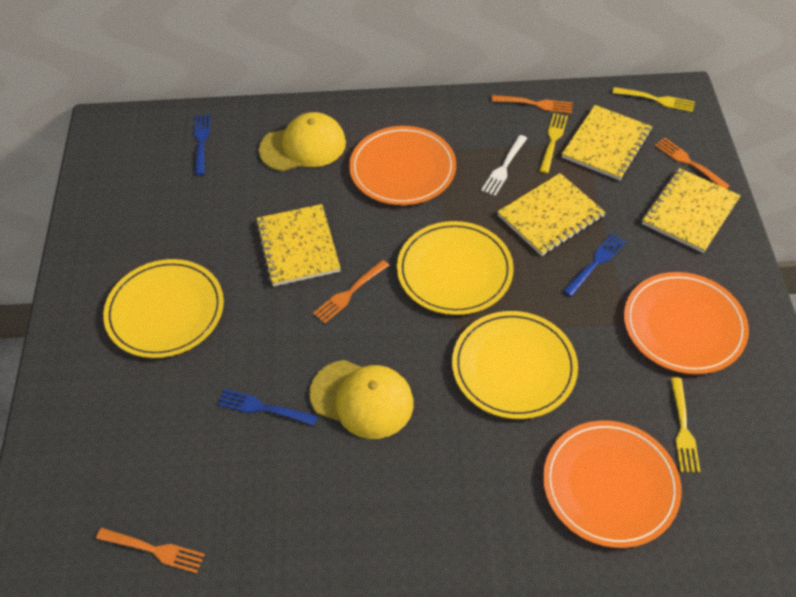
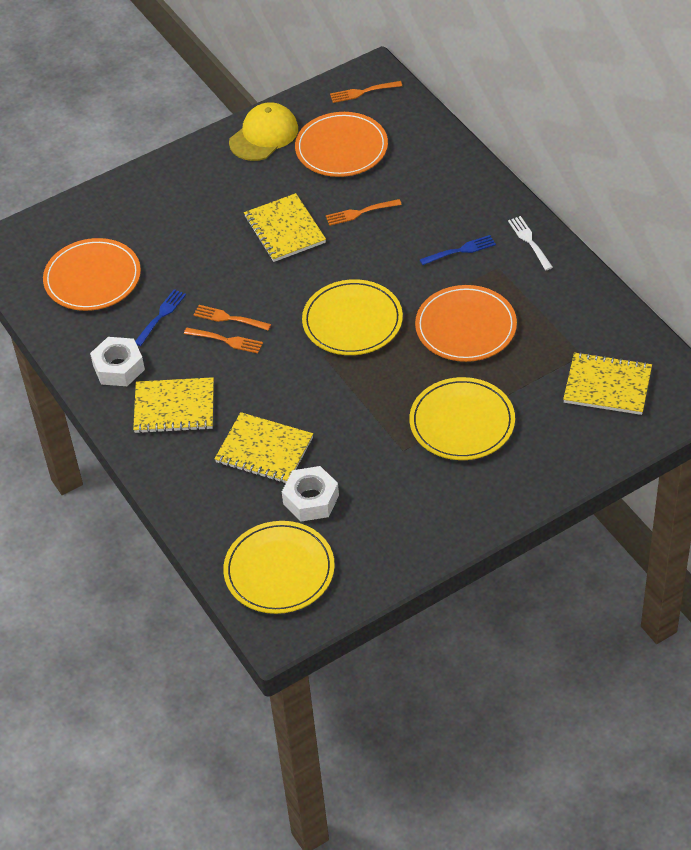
blue fork: 3 -> 2
white nut: 0 -> 2
yellow cap: 2 -> 1
yellow fork: 3 -> 0

